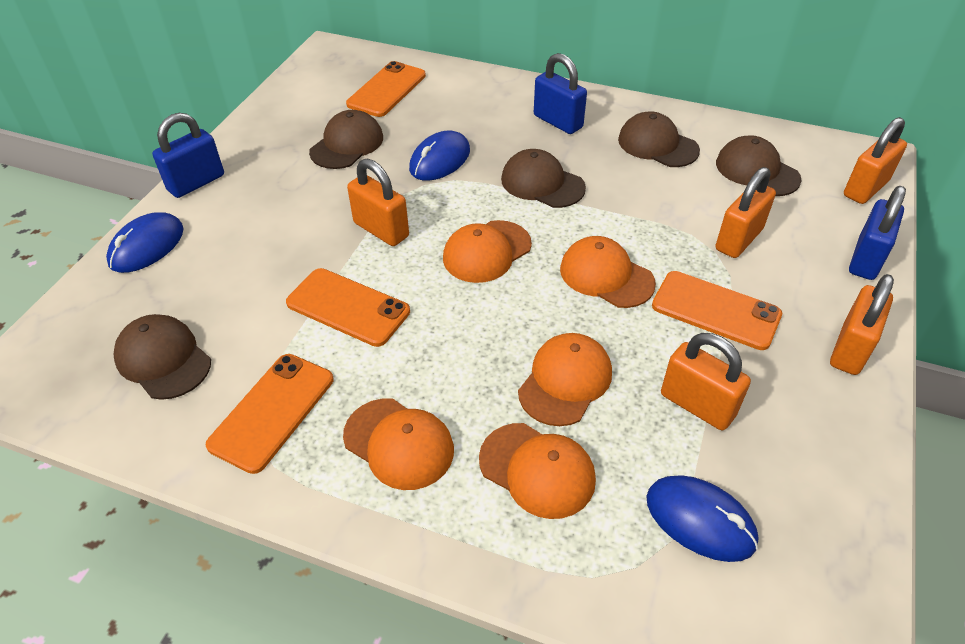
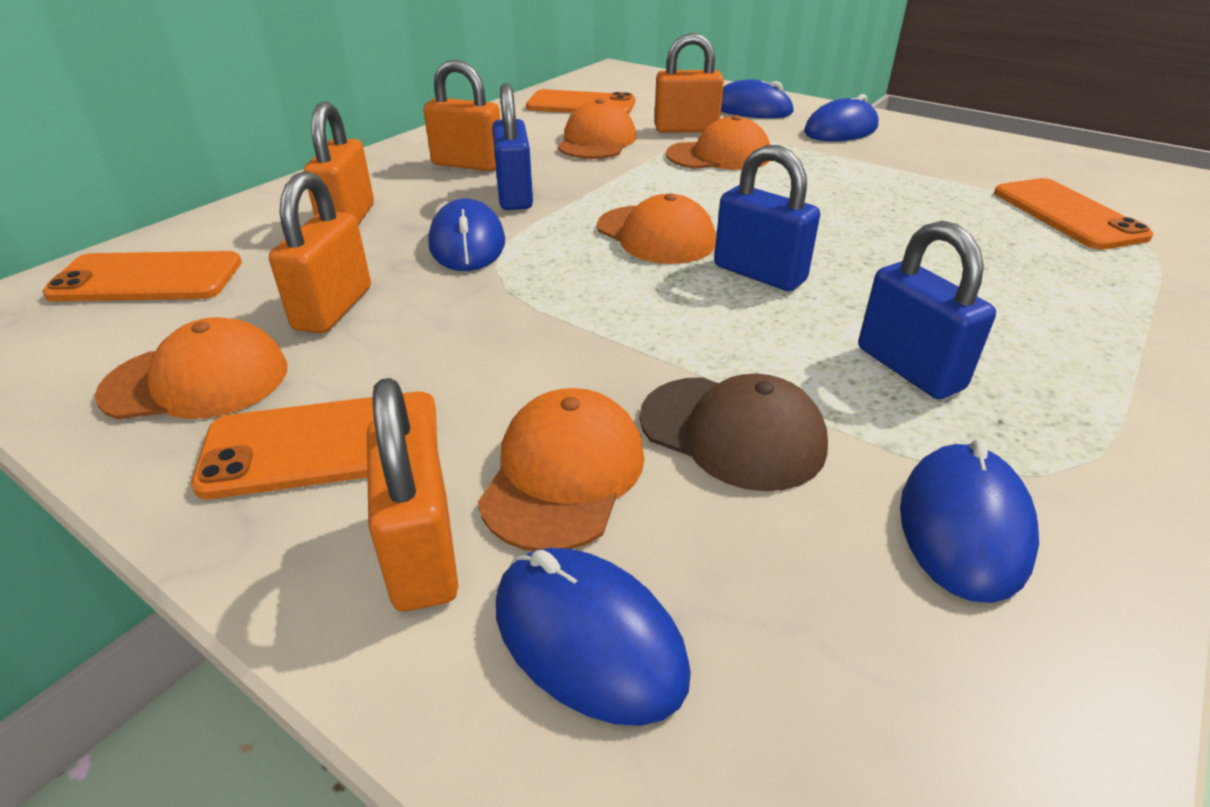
blue mouse: 3 -> 5
brown cap: 5 -> 1

